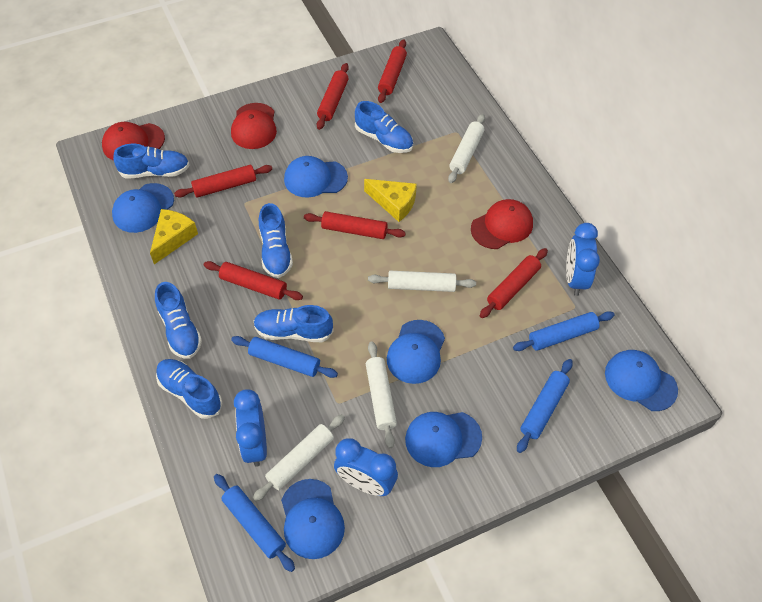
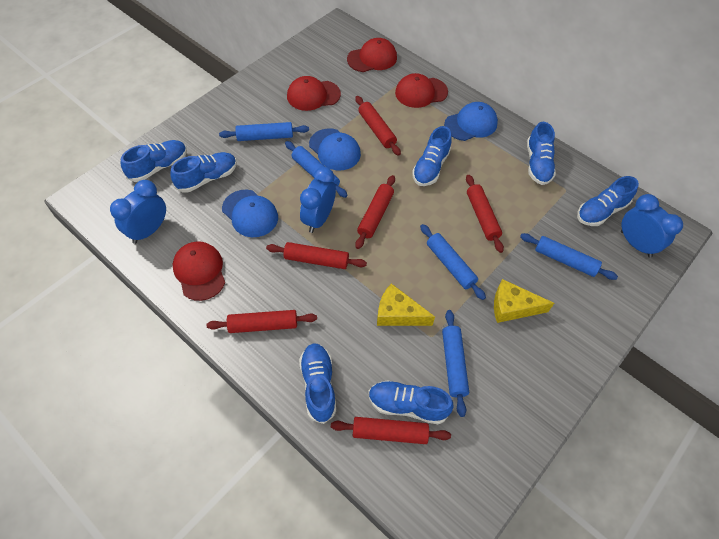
blue cap: 6 -> 3
blue rolling pin: 4 -> 5
blue shoe: 6 -> 7
red cap: 3 -> 4
white rolling pin: 4 -> 0

